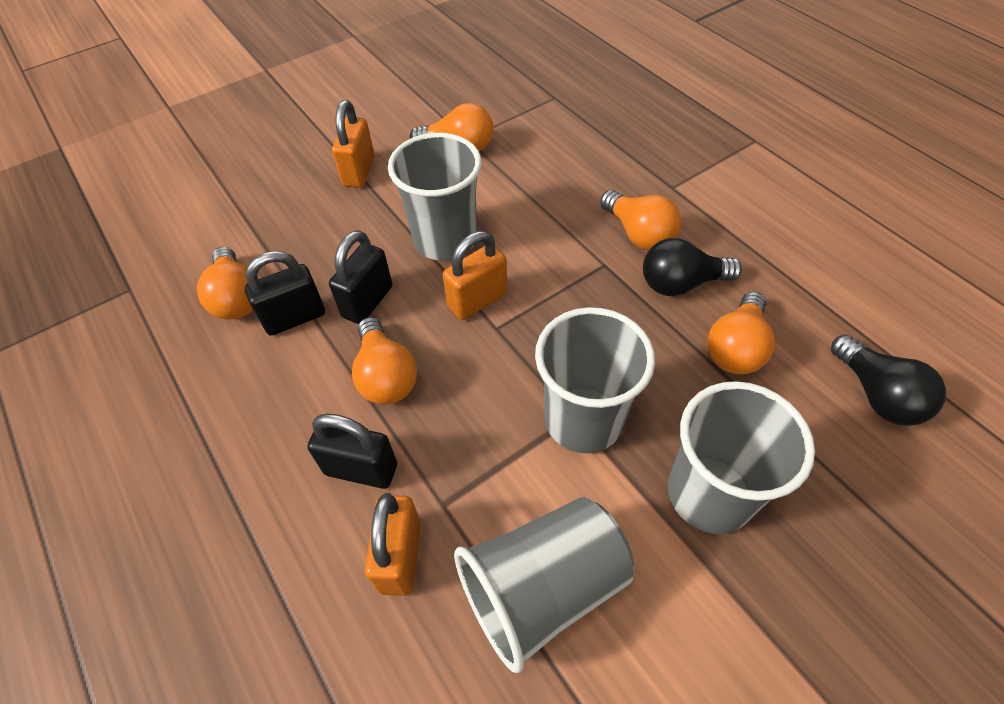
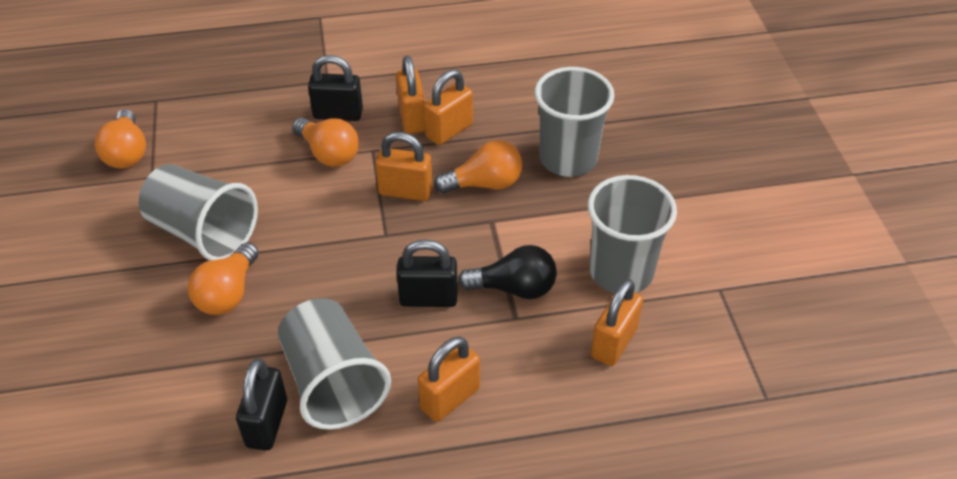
black light bulb: 2 -> 1
orange light bulb: 5 -> 4
orange padlock: 3 -> 5

